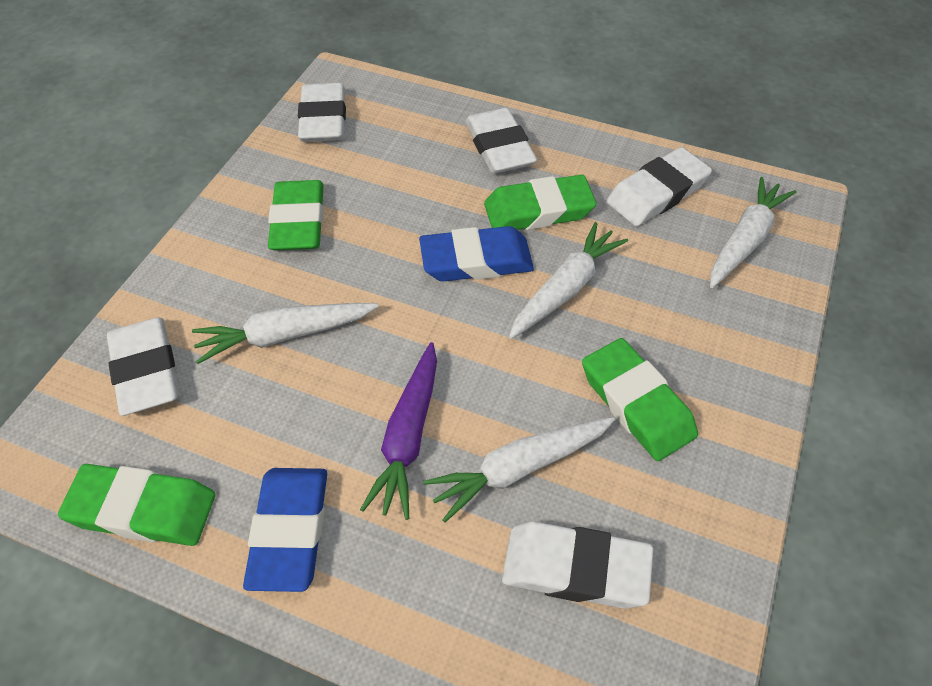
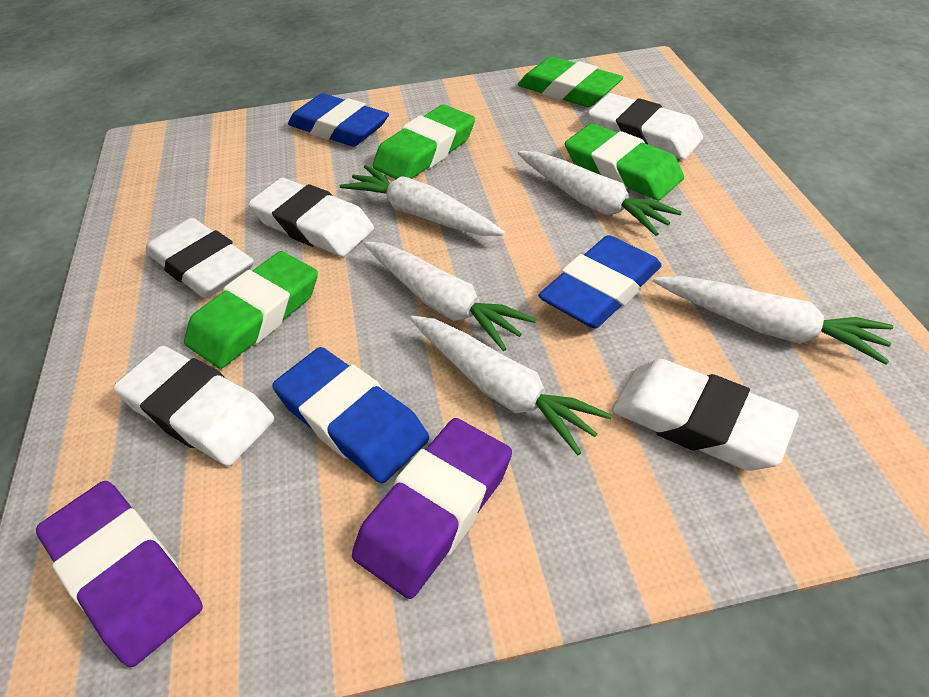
blue eraser: 2 -> 3
purple carrot: 1 -> 0
purple eraser: 0 -> 2
white carrot: 4 -> 5

